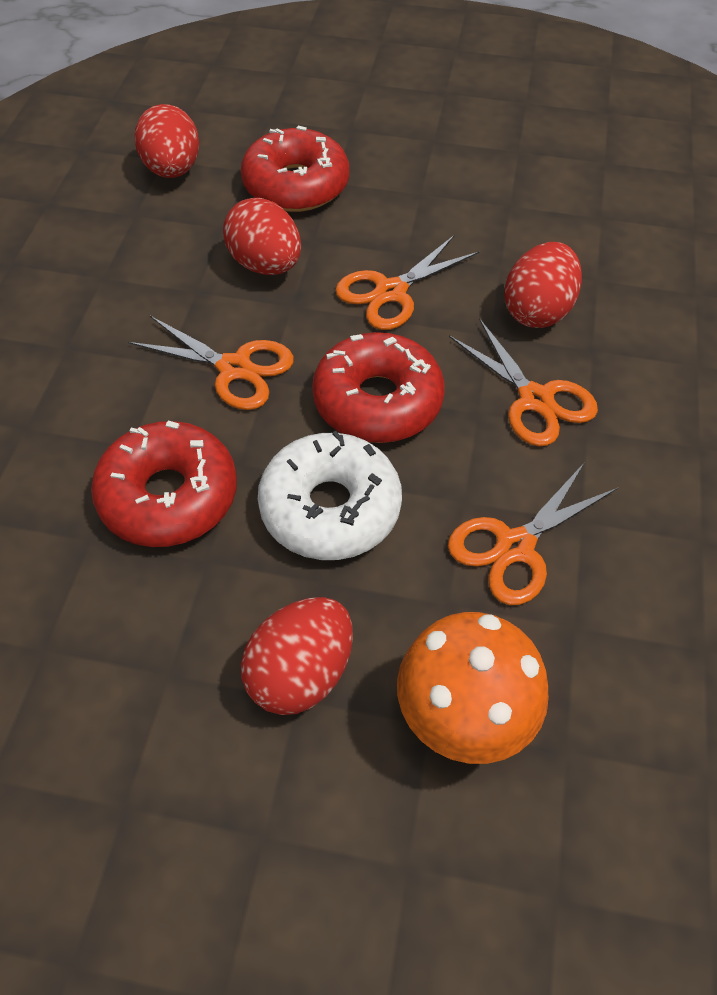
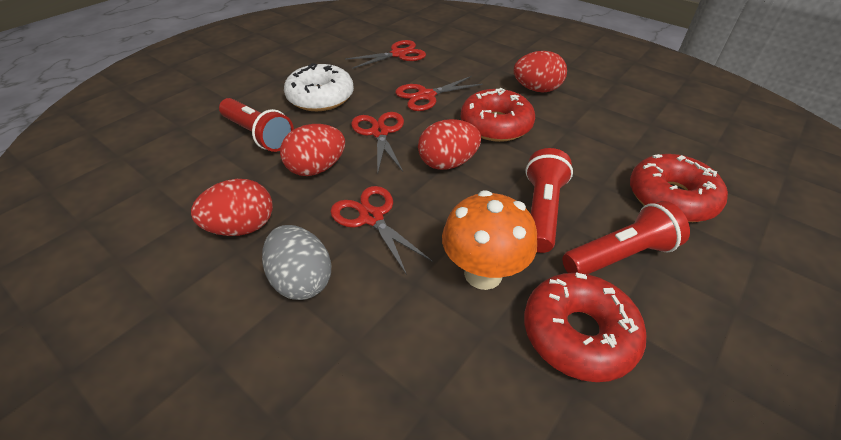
grey egg: 0 -> 1
orange scissors: 4 -> 0
red flashlight: 0 -> 3
red scissors: 0 -> 4

